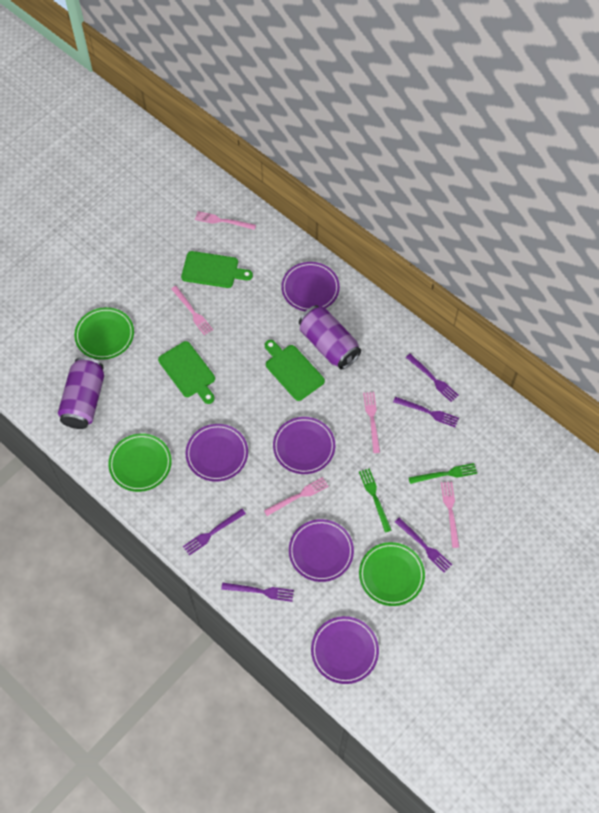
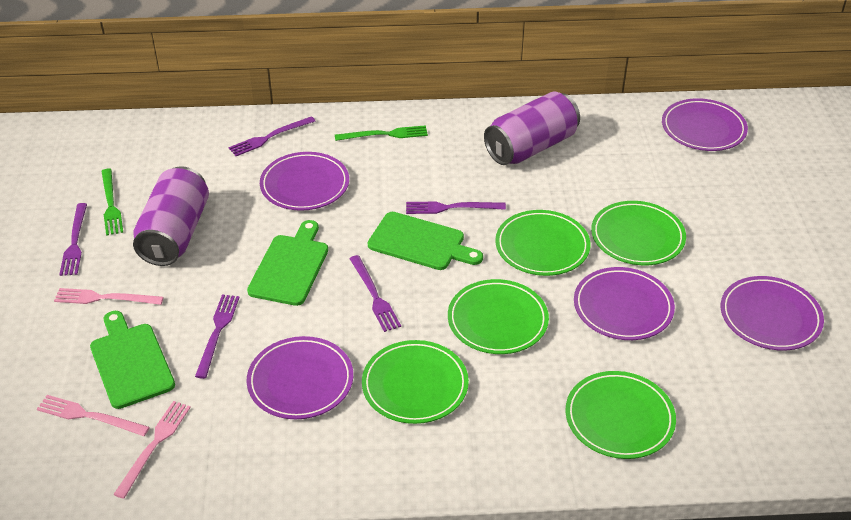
green plate: 3 -> 5
pink fork: 5 -> 3

